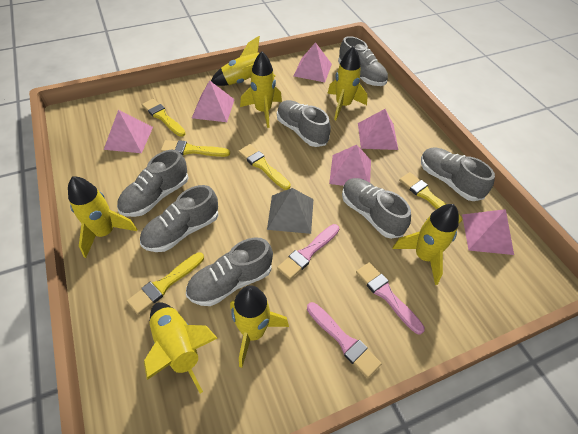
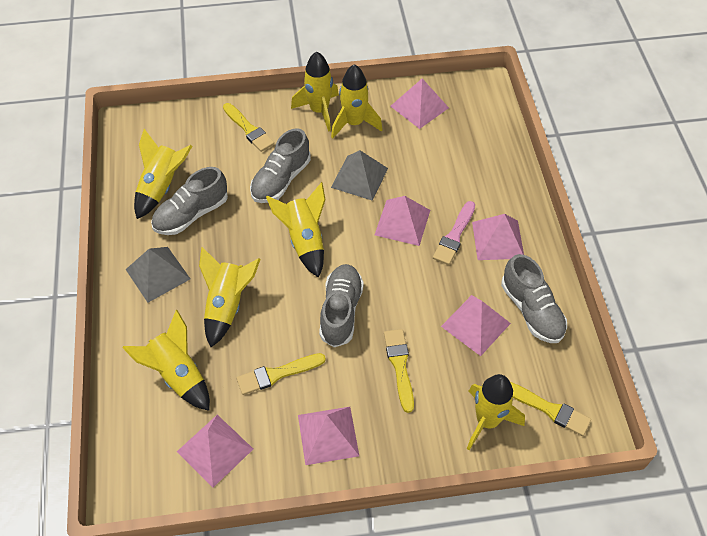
grey pyramid: 1 -> 2
grey shoe: 7 -> 4
pink brush: 3 -> 1
yellow brush: 5 -> 4

